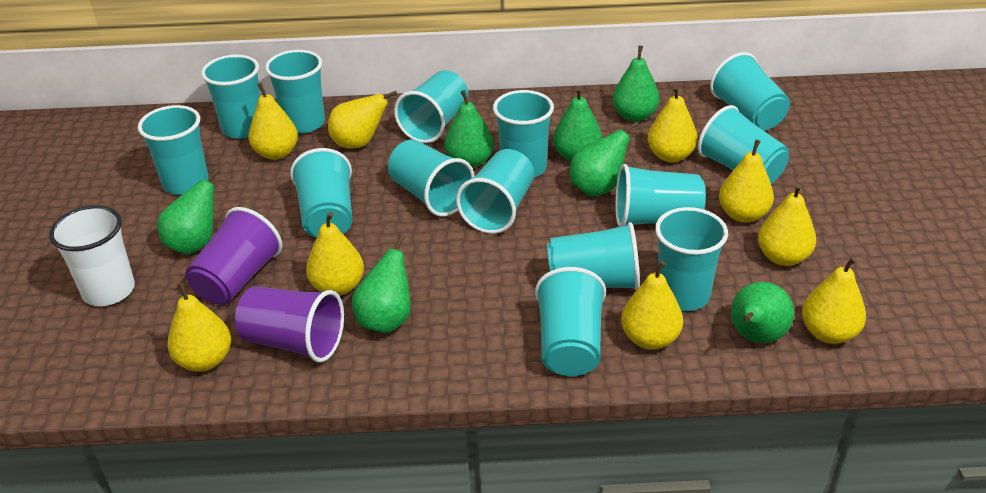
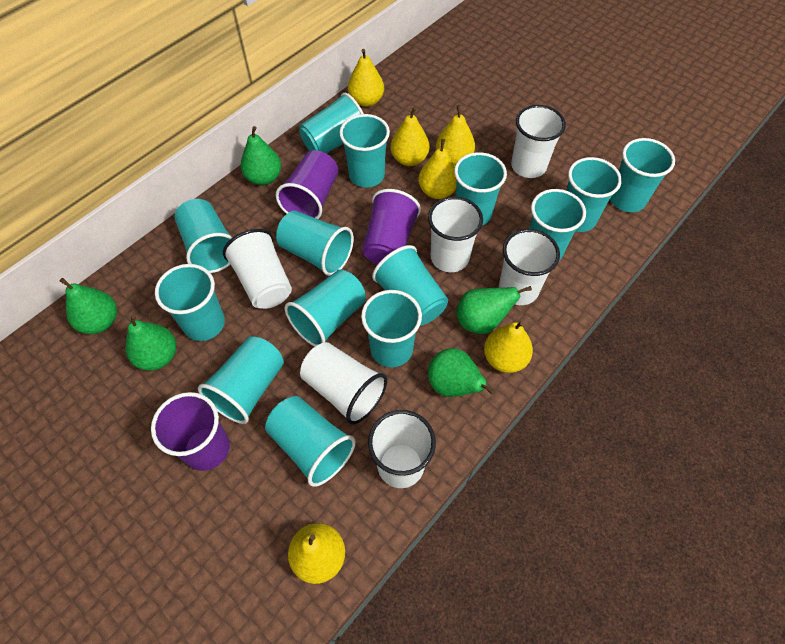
green pear: 7 -> 5
purple cup: 2 -> 3
white cup: 1 -> 6
yellow pear: 9 -> 6

